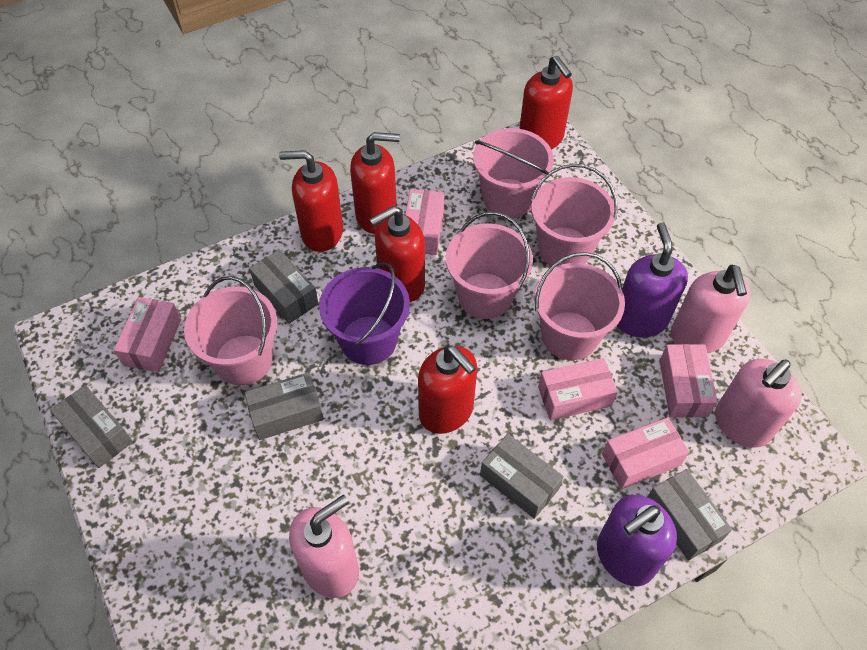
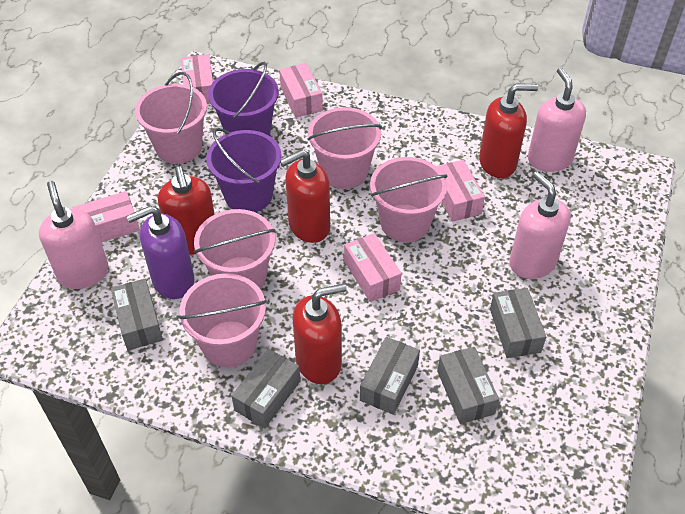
purple bucket: 1 -> 2
purple soap dispenser: 2 -> 1
red soap dispenser: 5 -> 4

